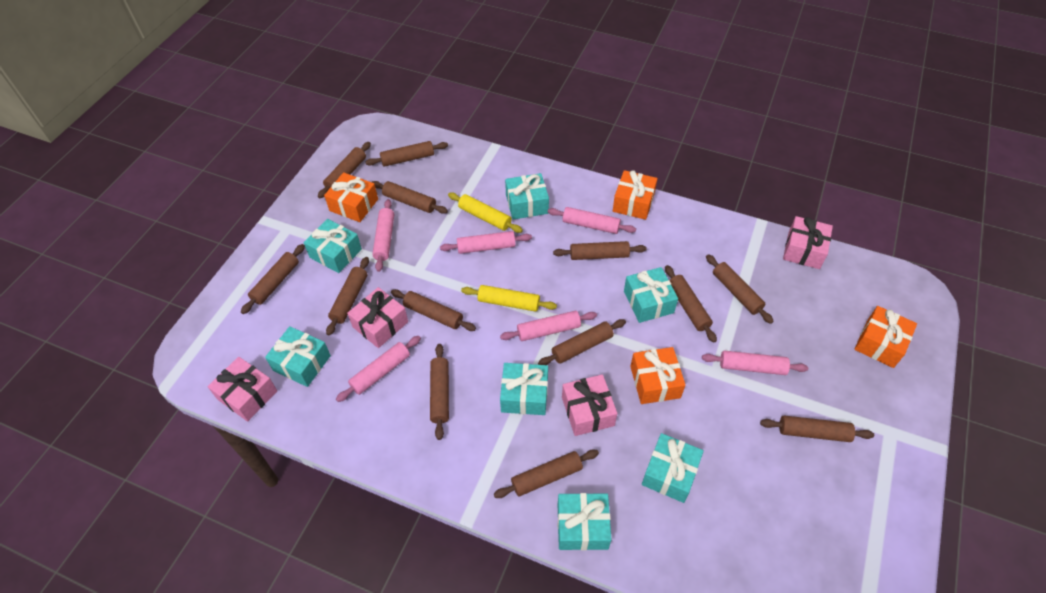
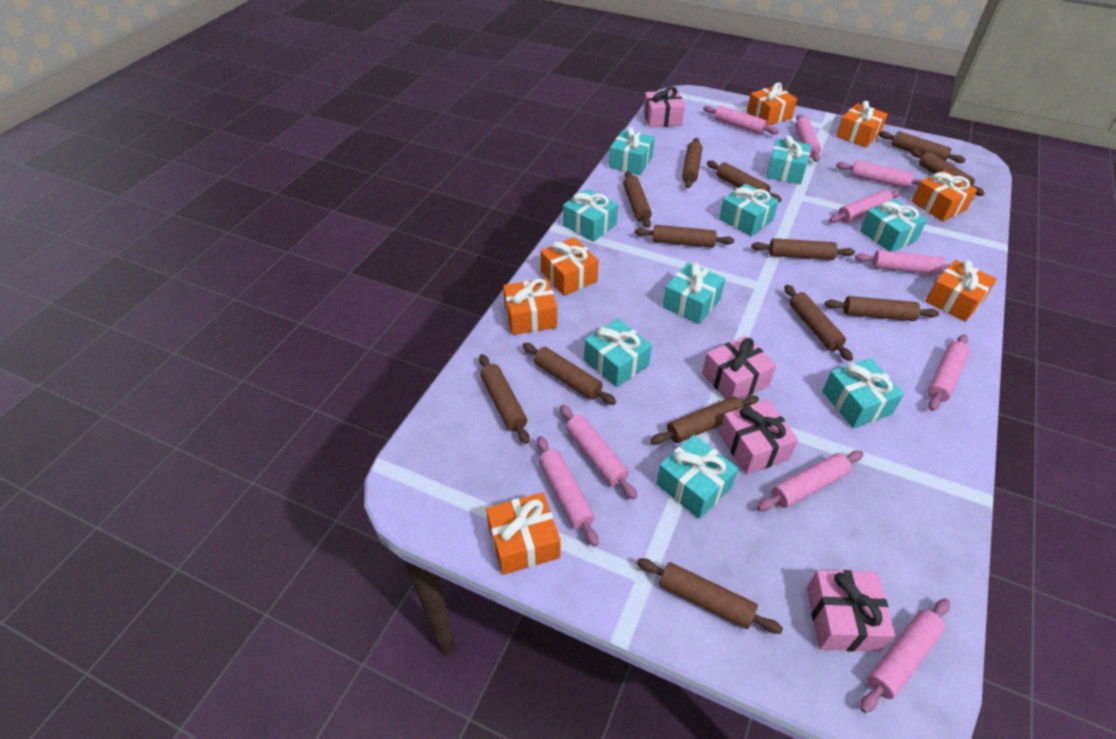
orange gift: 4 -> 7
pink rolling pin: 6 -> 10
turquoise gift: 7 -> 9
yellow rolling pin: 2 -> 0

